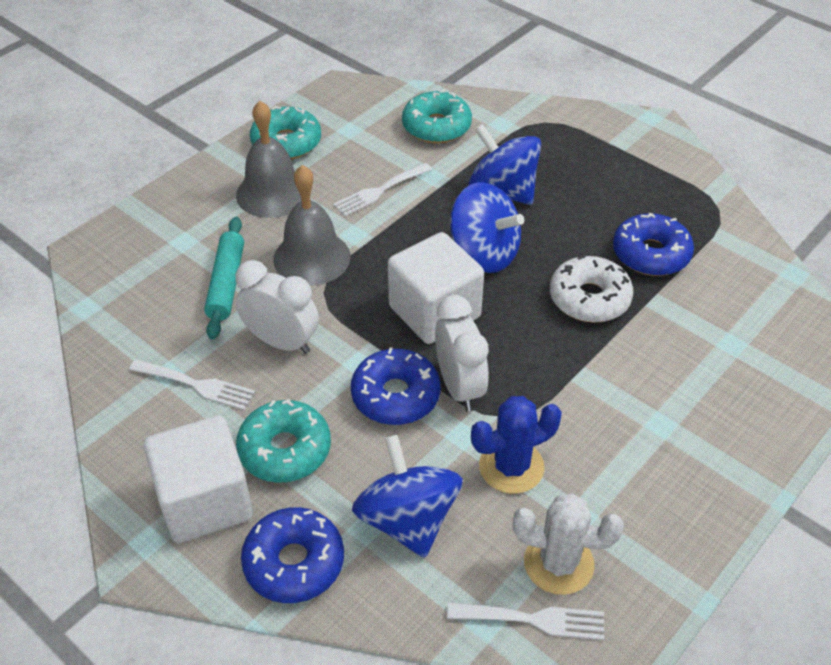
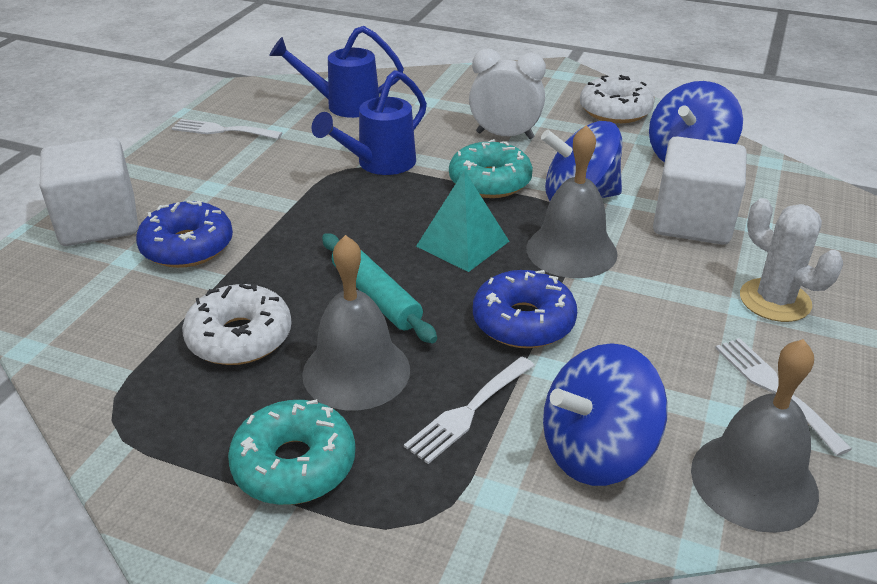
blue cactus: 1 -> 0
blue donut: 3 -> 2
blue watering can: 0 -> 2
grey bell: 2 -> 3
turquoise donut: 3 -> 2
turquoise pyramid: 0 -> 1
white clock: 2 -> 1
white donut: 1 -> 2

